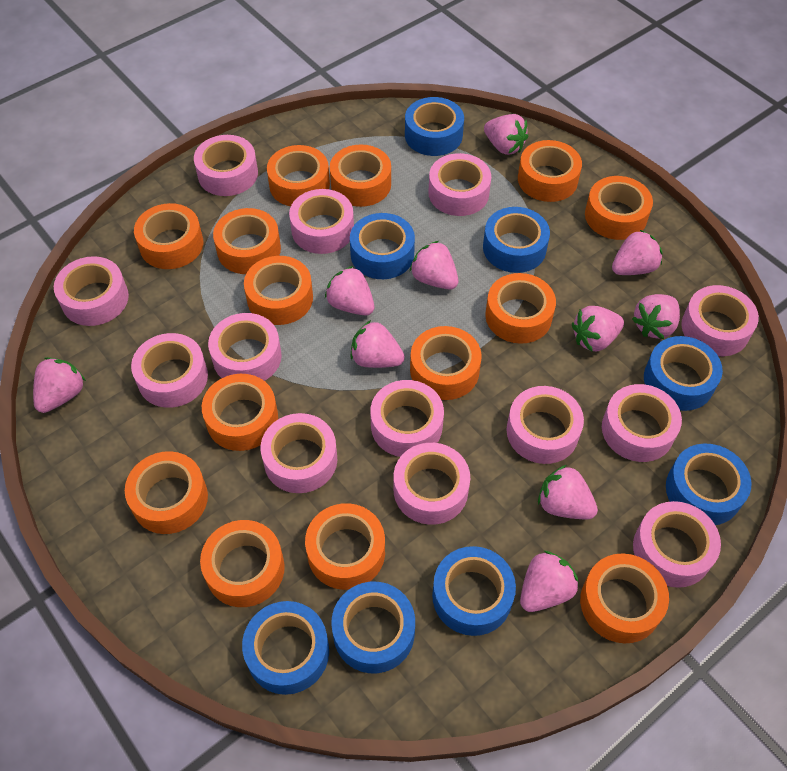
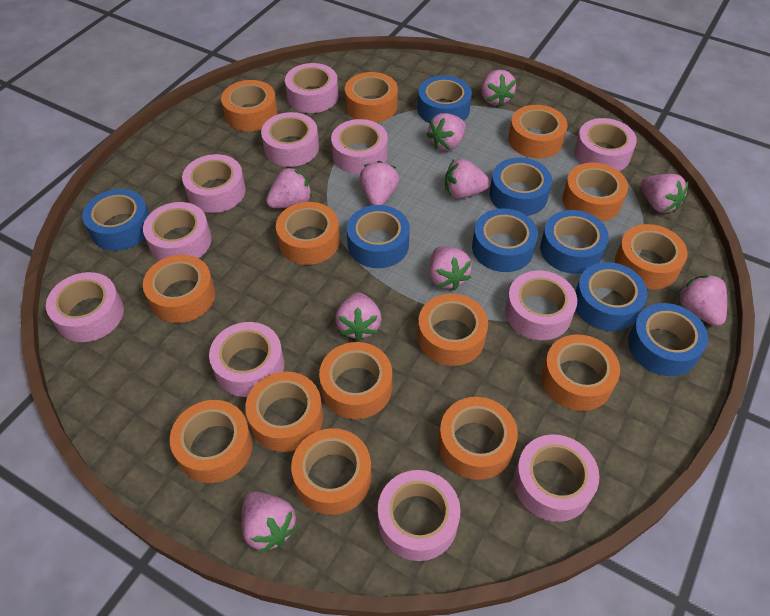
pink tape: 13 -> 11

